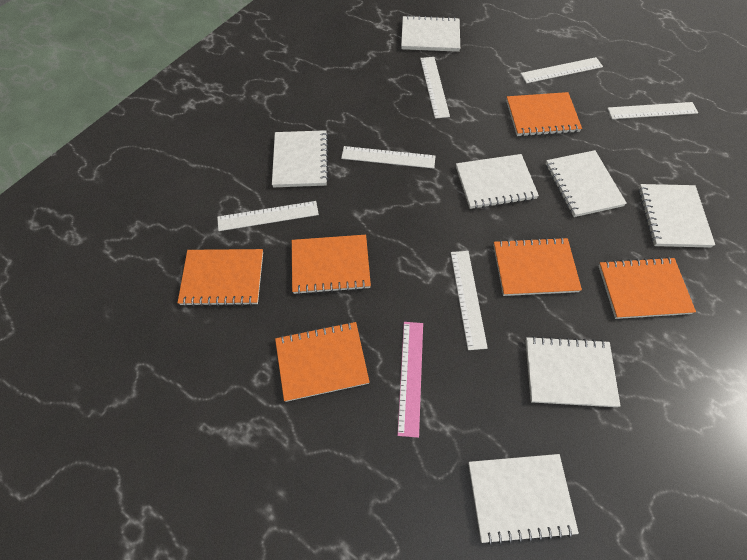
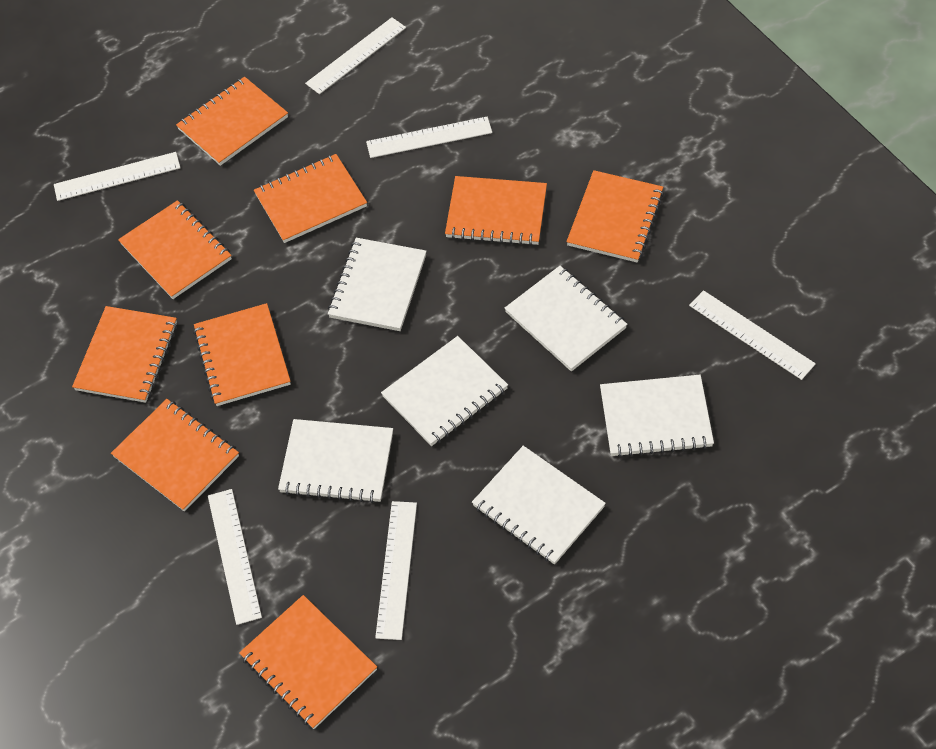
orange notebook: 6 -> 9
pink ruler: 1 -> 0
white notebook: 7 -> 6

